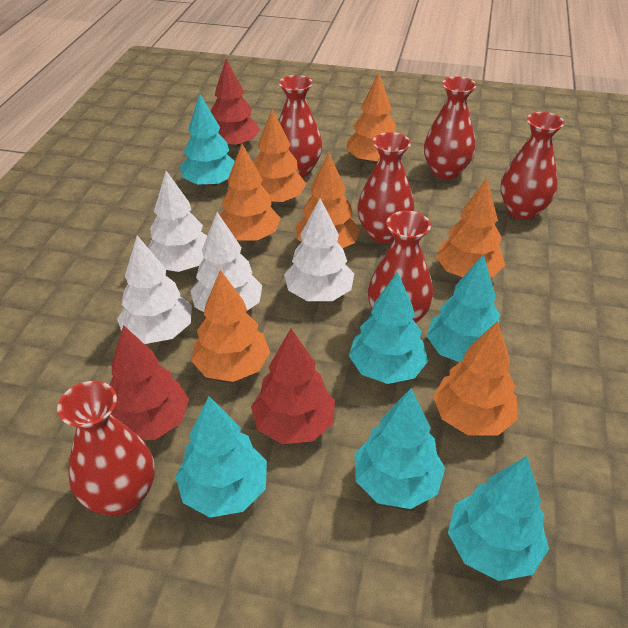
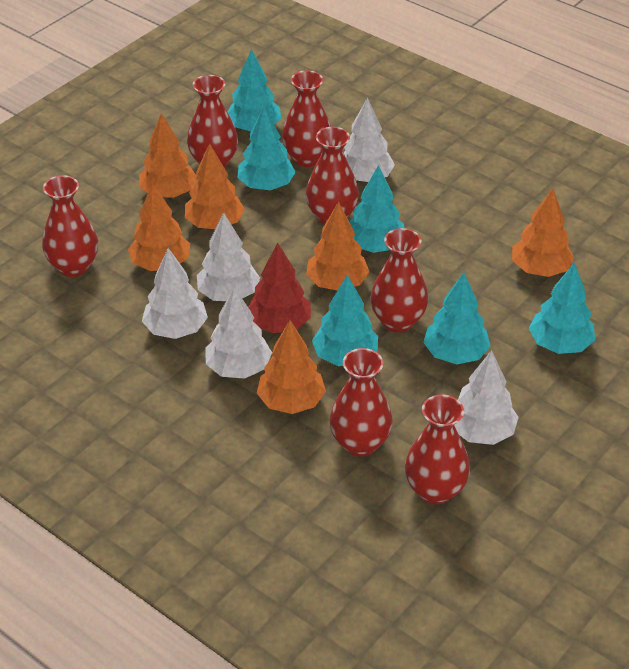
orange tree: 7 -> 6
red tree: 3 -> 1
red vase: 6 -> 7
white tree: 4 -> 5

